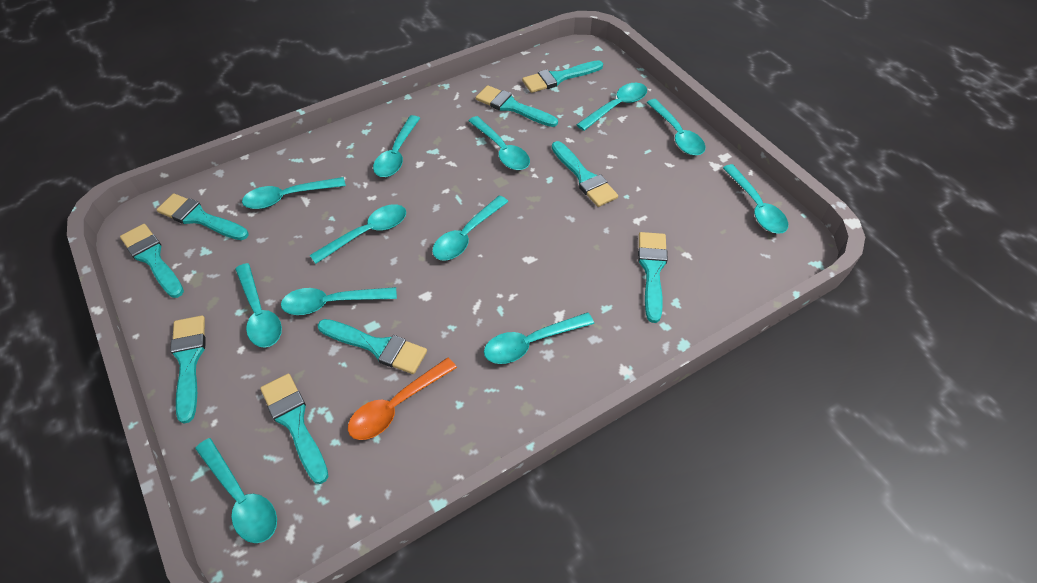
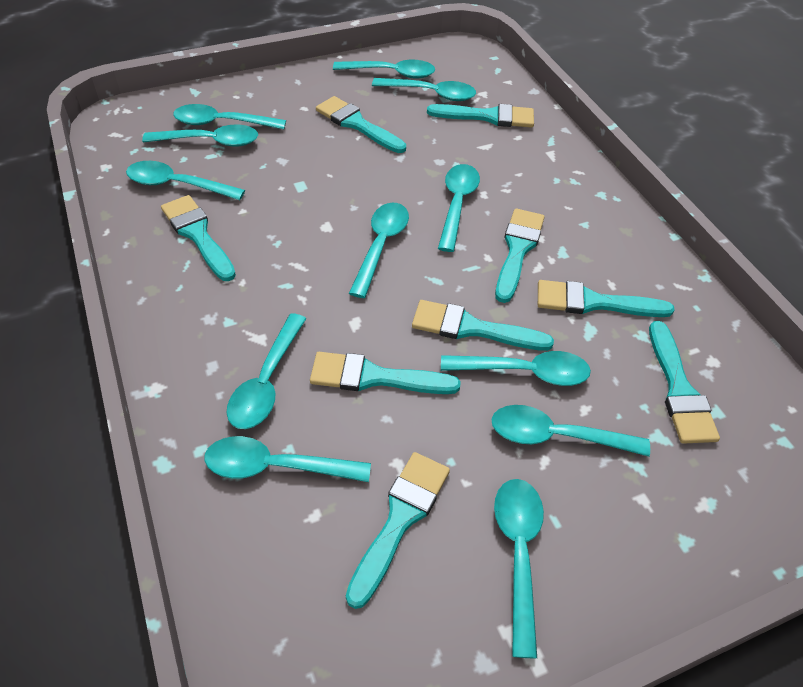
orange spoon: 1 -> 0

